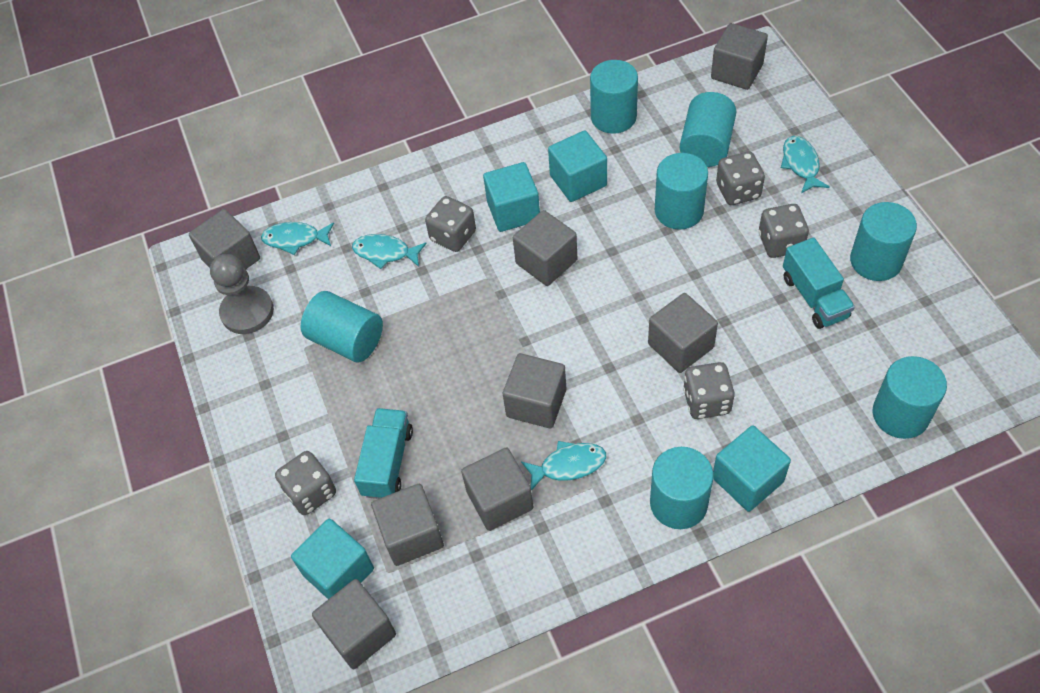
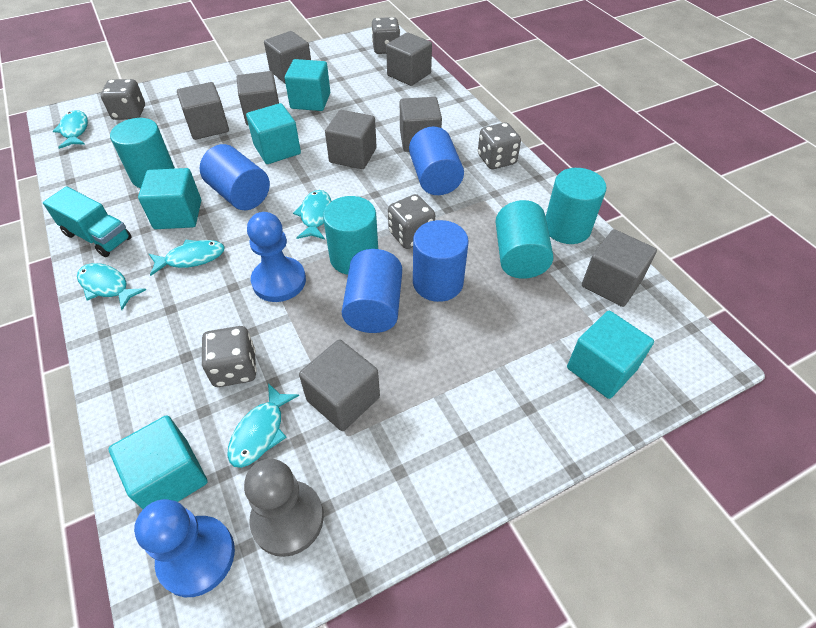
blue cylinder: 0 -> 4
blue pawn: 0 -> 2
turquoise cube: 4 -> 5
turquoise cylinder: 7 -> 4
turquoise fish: 4 -> 5
turquoise truck: 2 -> 1

